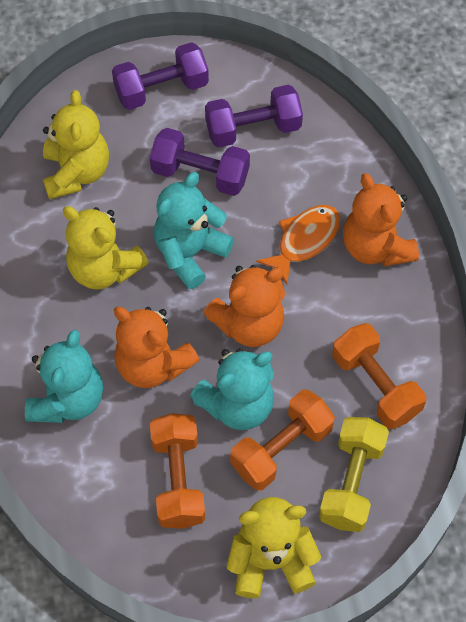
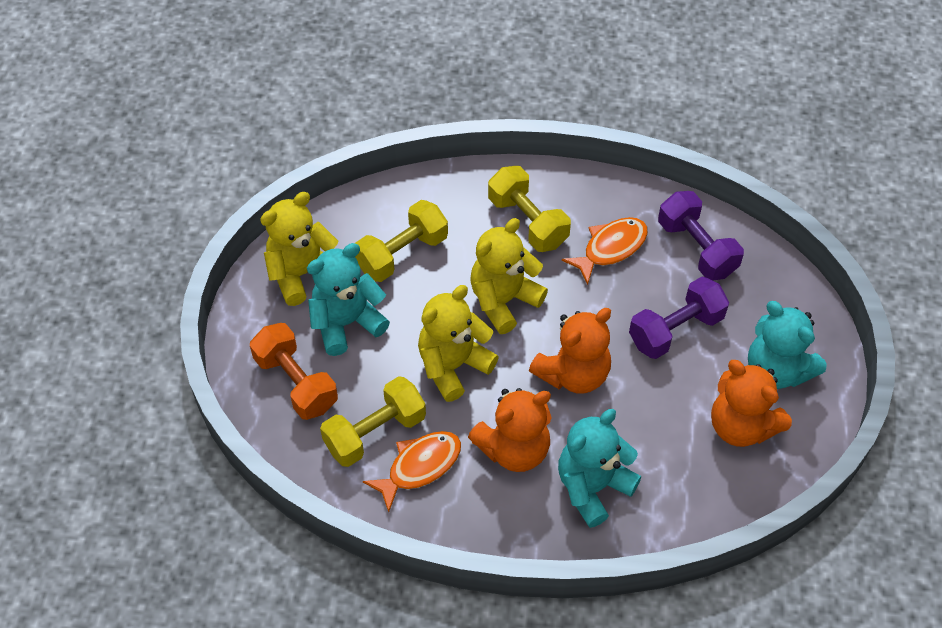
orange dumbbell: 3 -> 1
orange fish: 1 -> 2
purple dumbbell: 3 -> 2
yellow dumbbell: 1 -> 3

